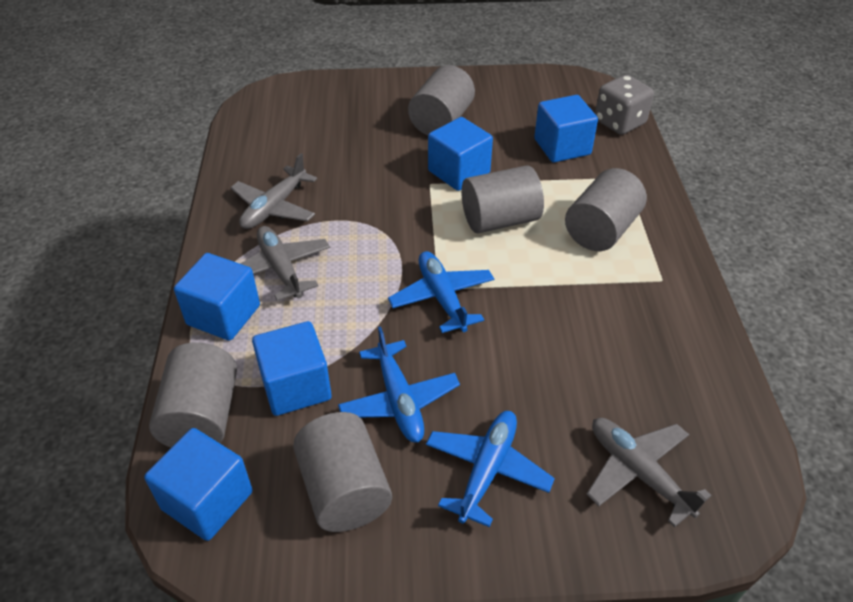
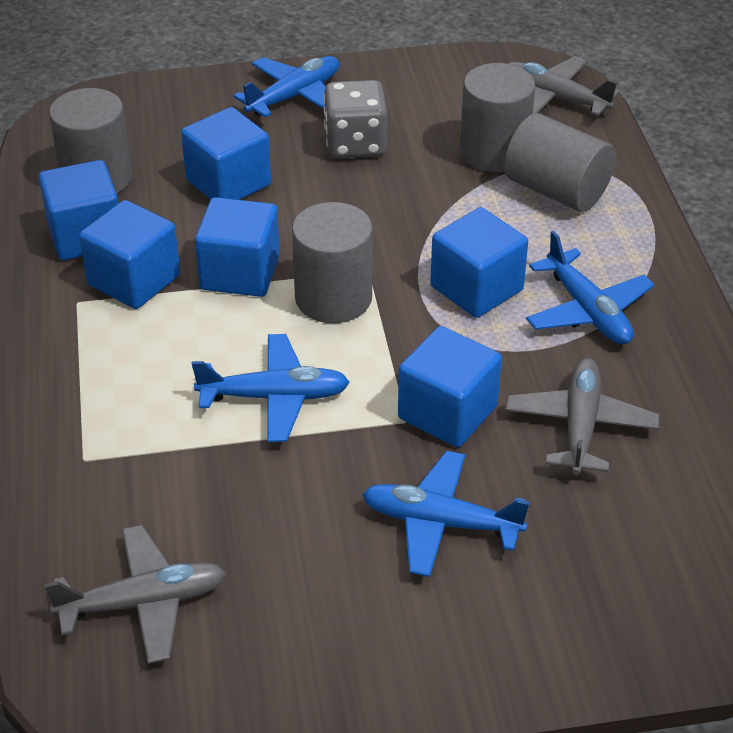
blue cube: 5 -> 6
blue plane: 3 -> 4
grey cylinder: 5 -> 4

